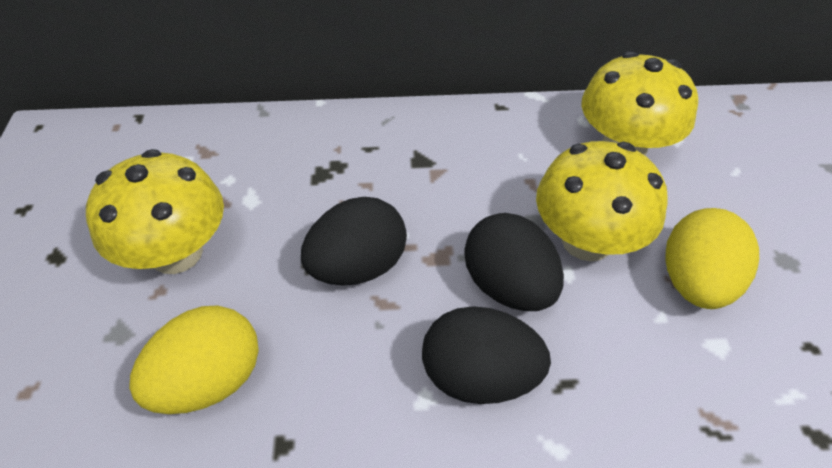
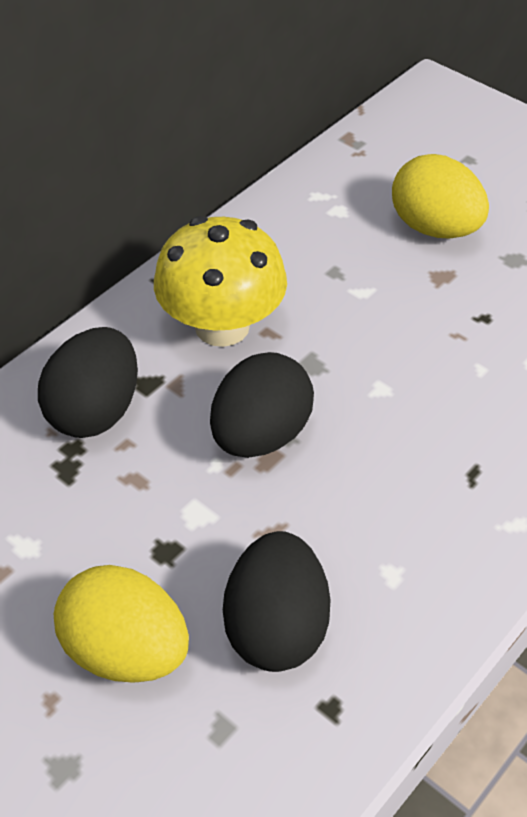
yellow mushroom: 3 -> 1

